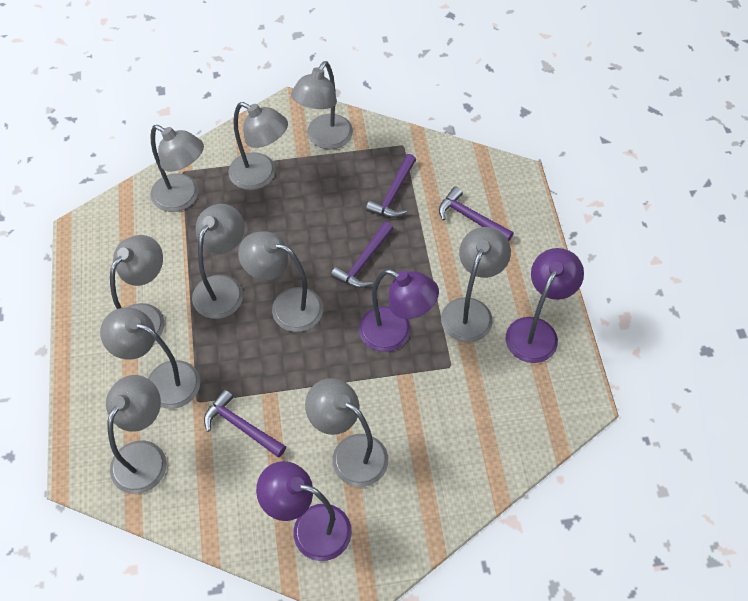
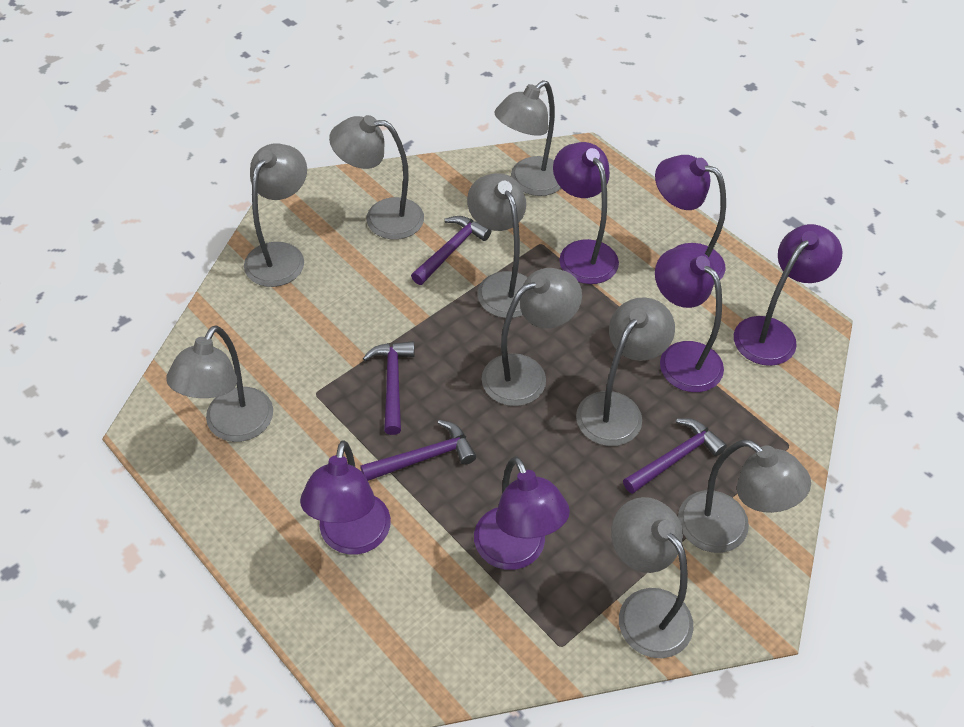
grey lamp: 10 -> 9
purple lamp: 3 -> 6

